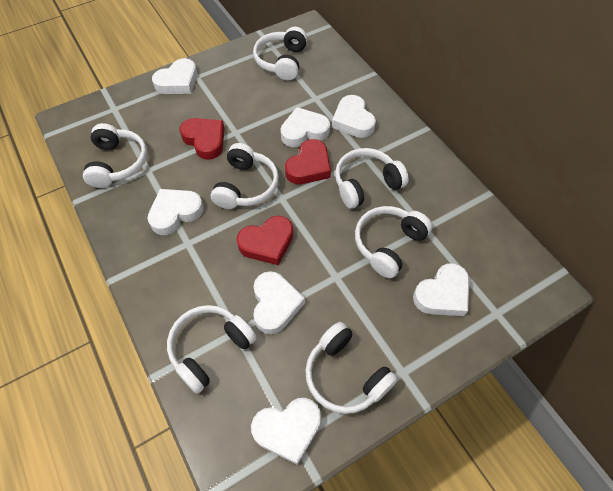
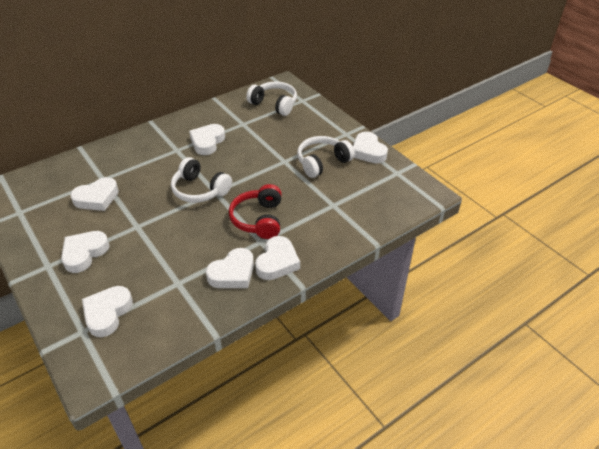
red headphones: 0 -> 1
red heart: 3 -> 0
white headphones: 7 -> 3

